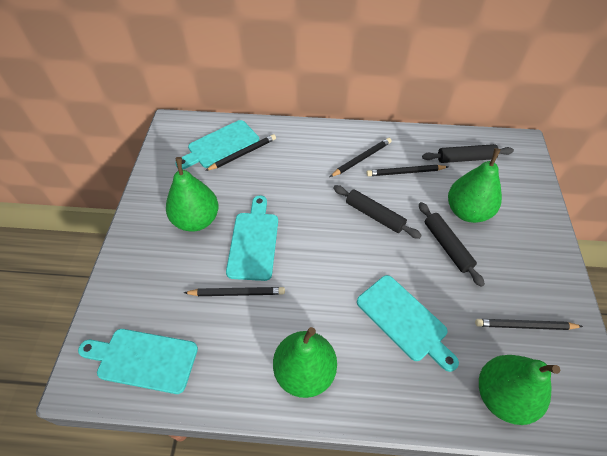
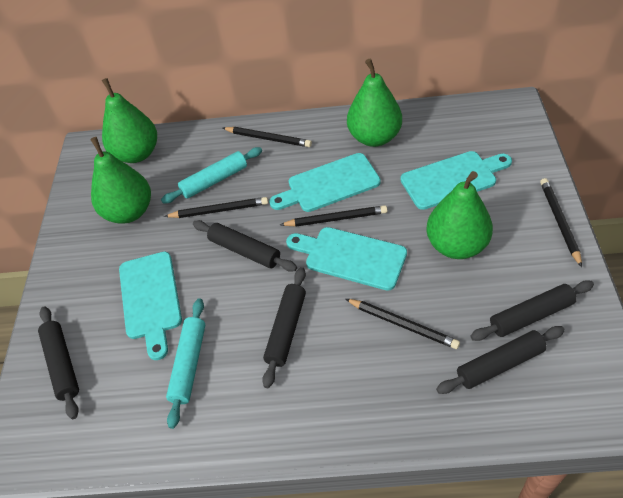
black rolling pin: 3 -> 5
turquoise rolling pin: 0 -> 2

